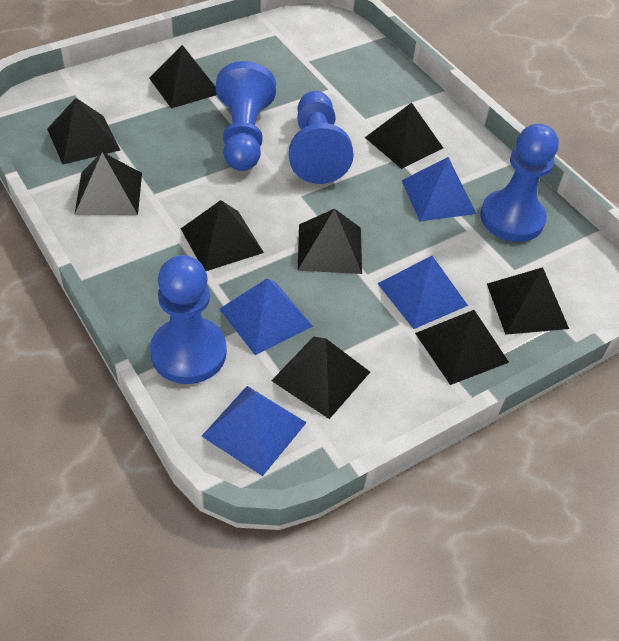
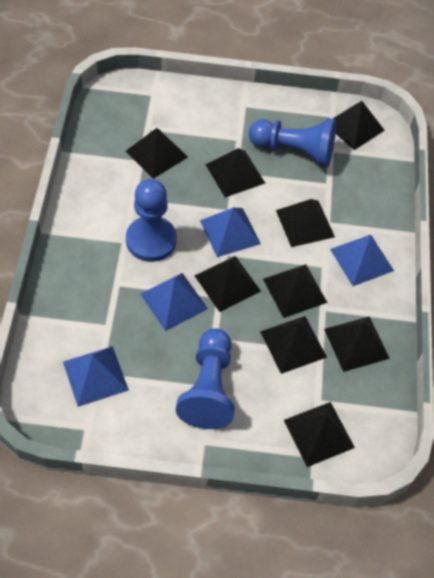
blue pawn: 4 -> 3

